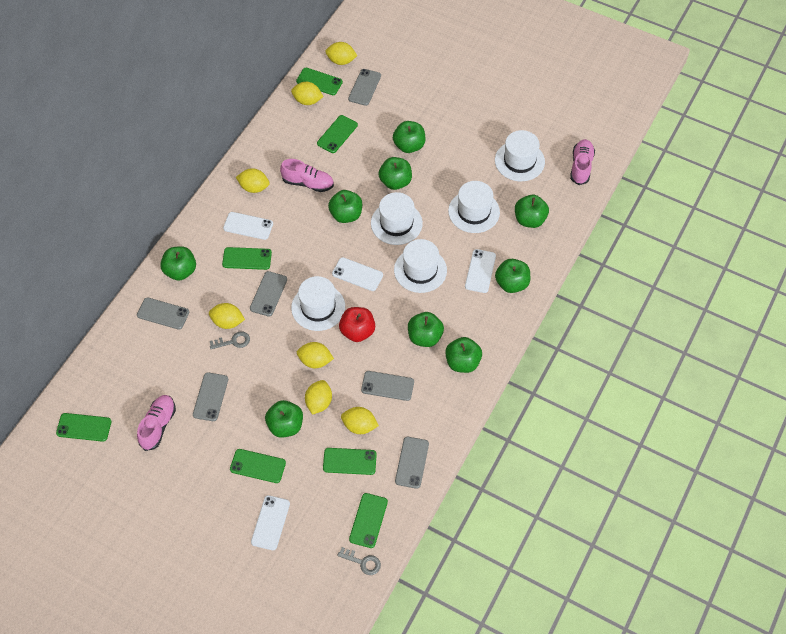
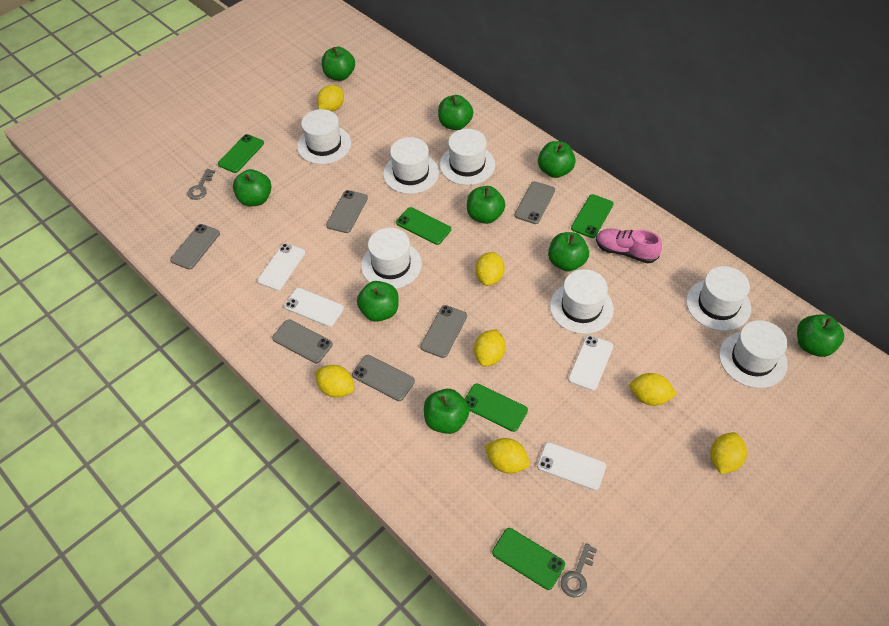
green phone: 7 -> 5
pink shoe: 3 -> 1
red apple: 1 -> 0
white hat: 5 -> 7

